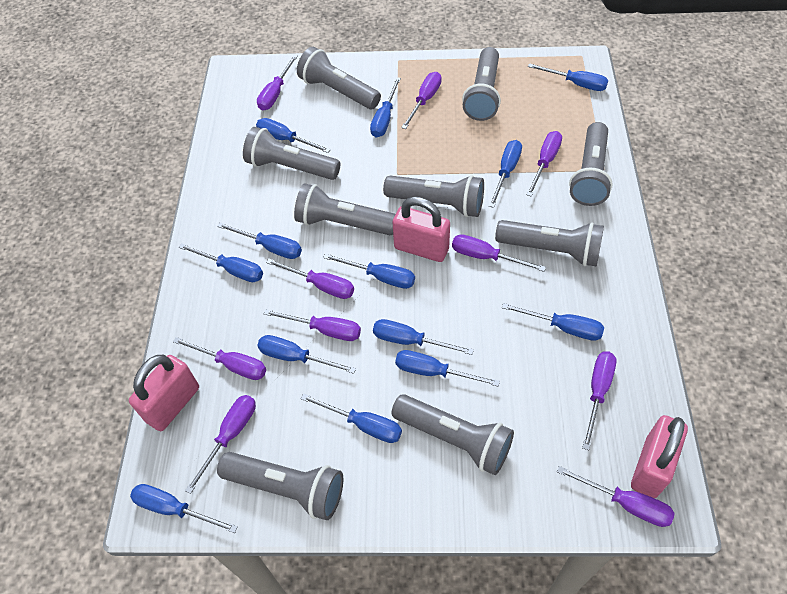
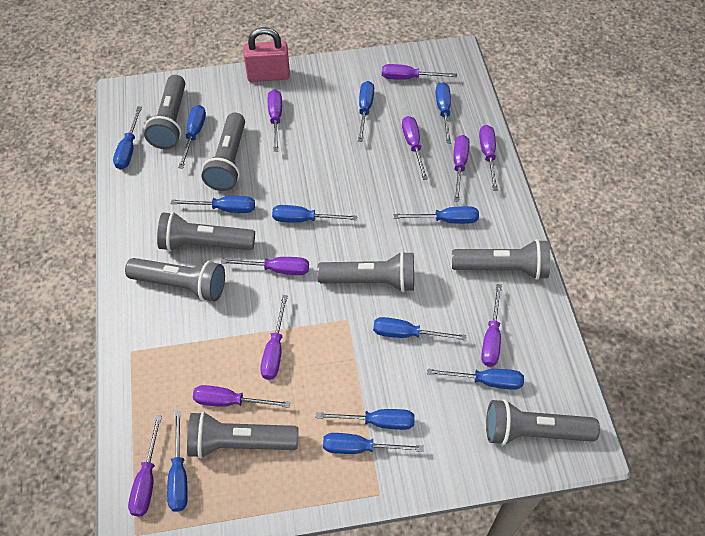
blue screwdriver: 13 -> 12
grey flashlight: 9 -> 8
pink padlock: 3 -> 1

